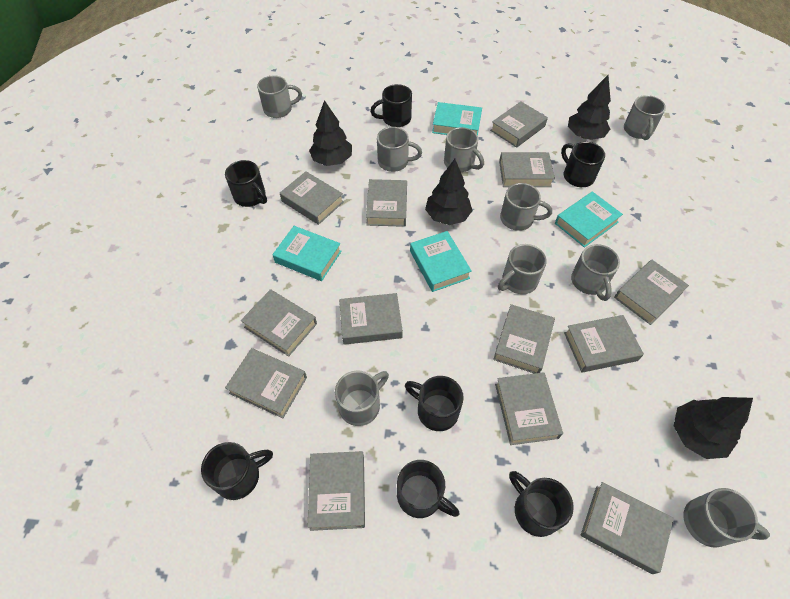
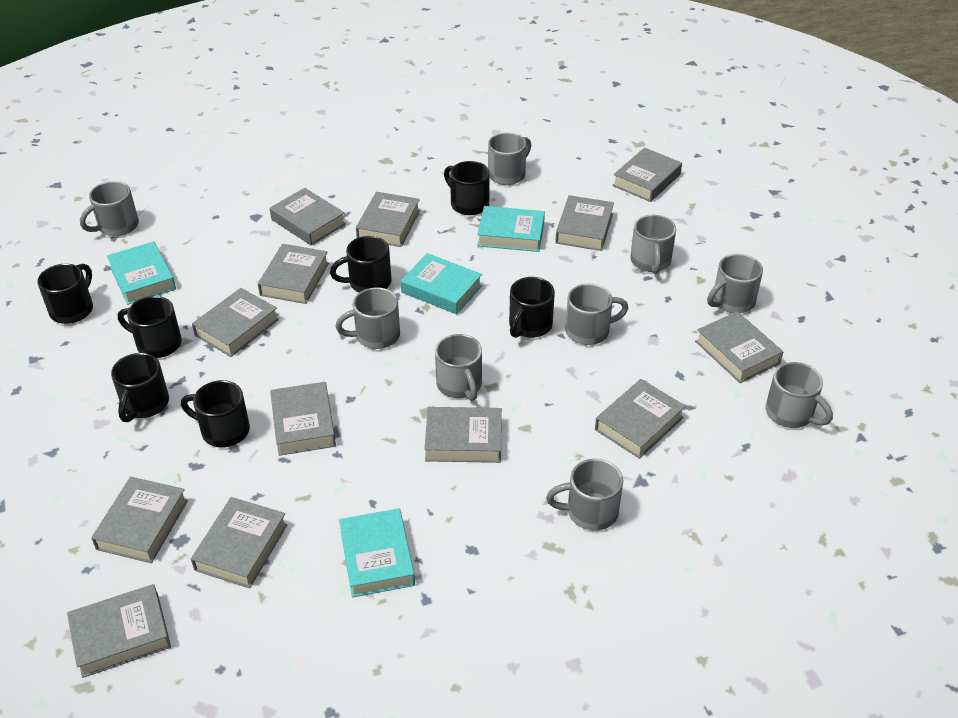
black tree: 4 -> 0

